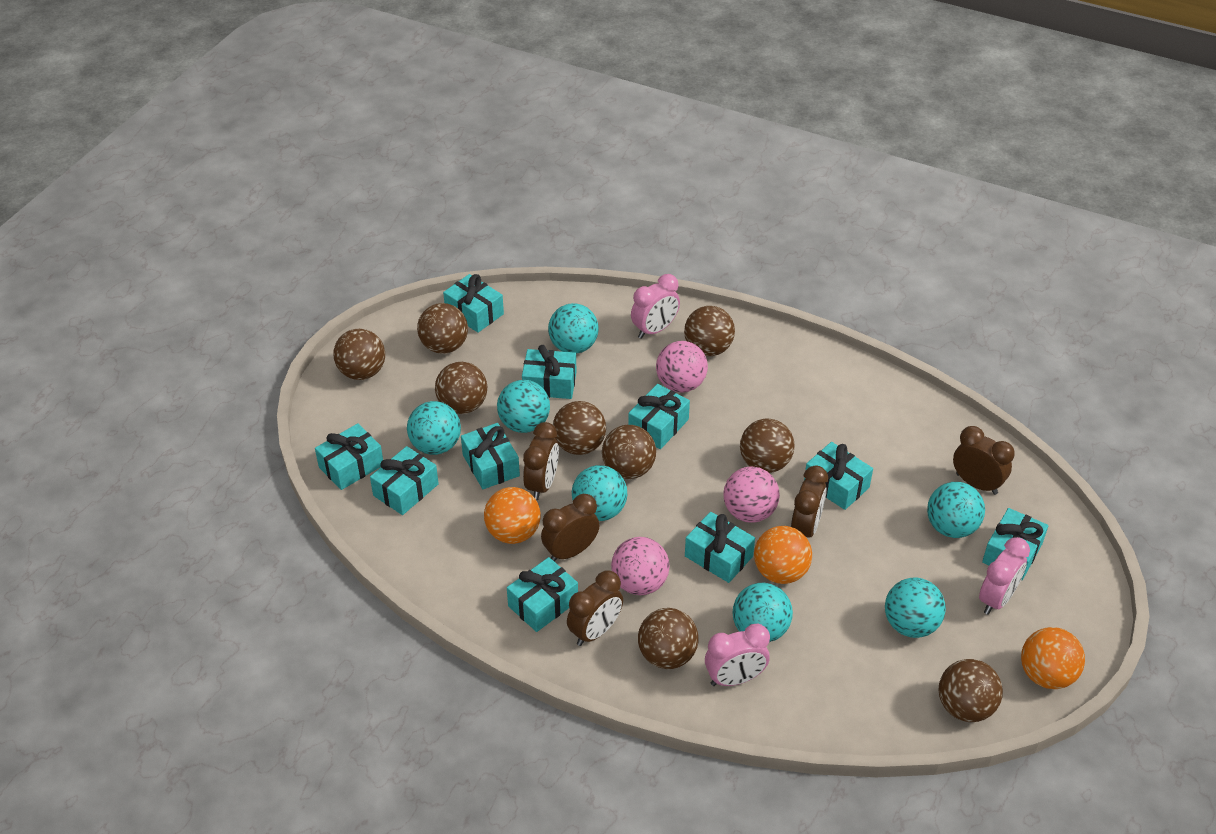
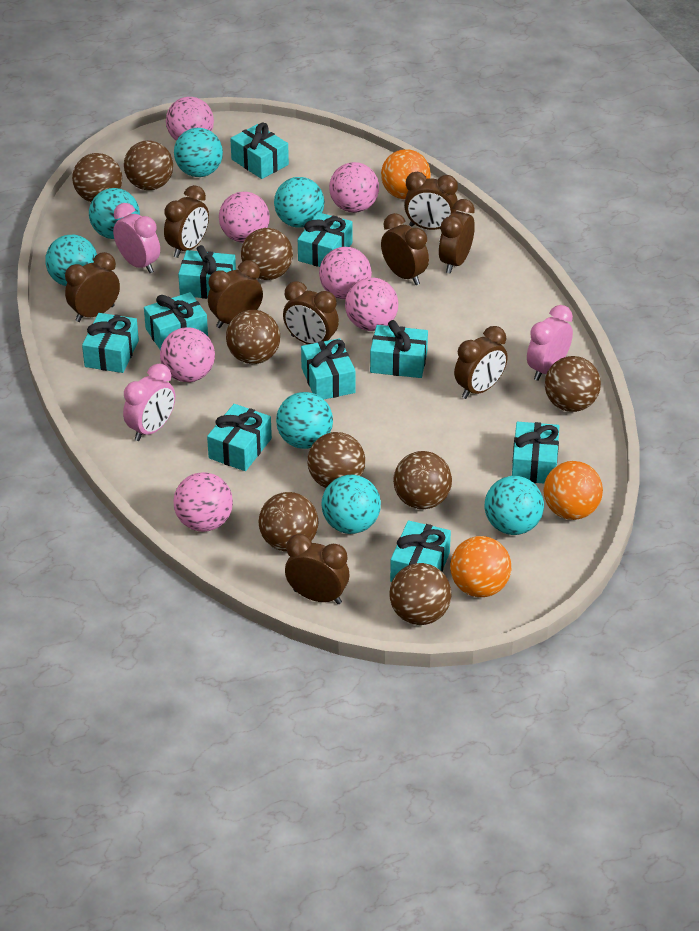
brown clock: 5 -> 9
pink ball: 3 -> 7

